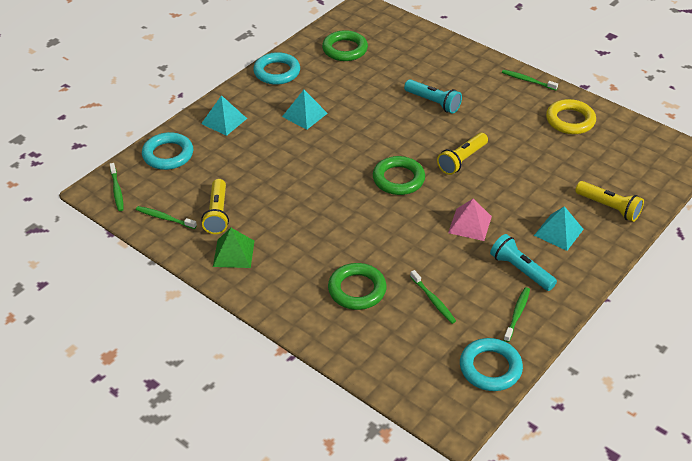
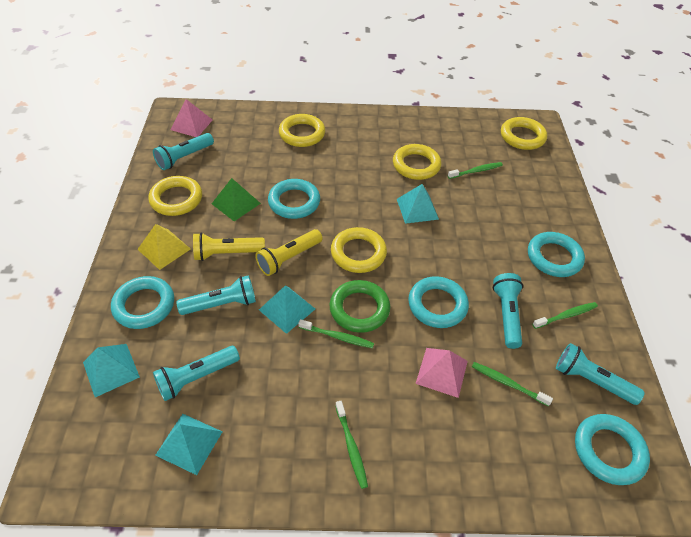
green ring: 3 -> 1
pink pyramid: 1 -> 2
turquoise flashlight: 2 -> 5
turquoise pyramid: 3 -> 4
turquoise ring: 3 -> 5
yellow flashlight: 3 -> 2
yellow pyramid: 0 -> 1
yellow ring: 1 -> 5

